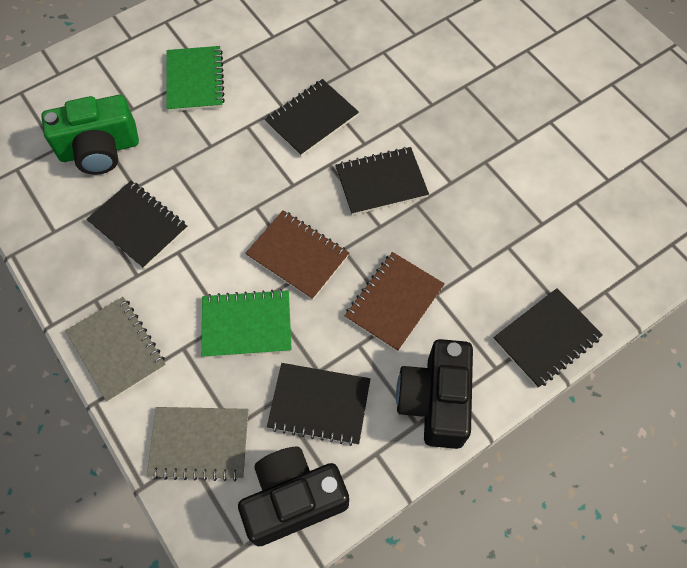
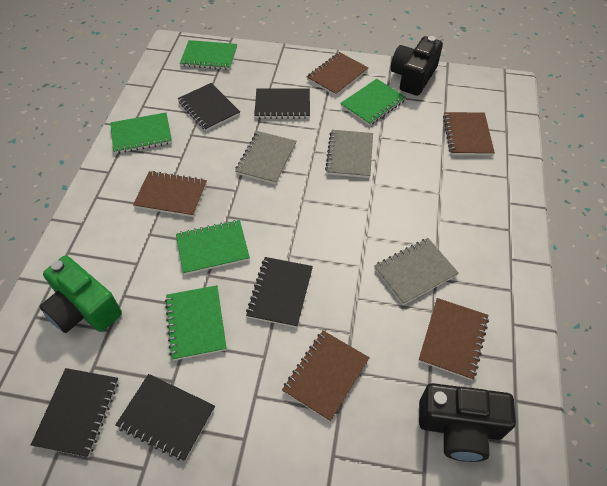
brown notebook: 2 -> 5
green notebook: 2 -> 5
grey notebook: 2 -> 3

